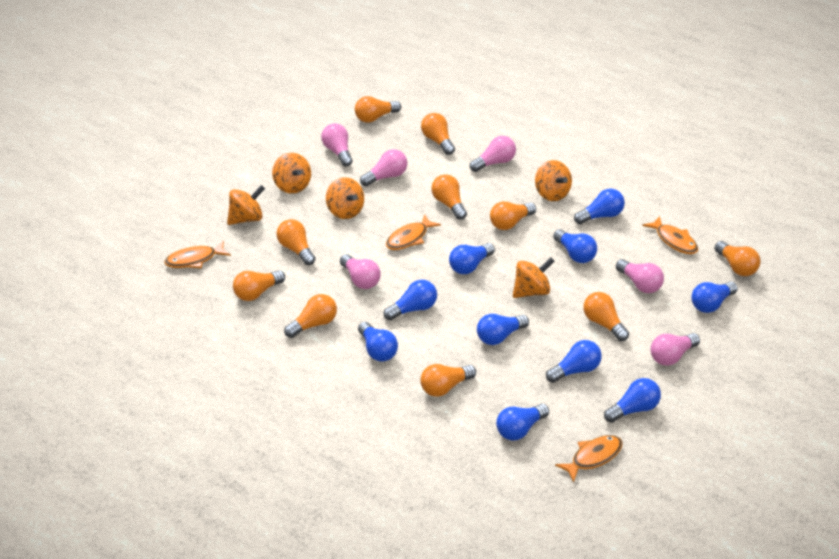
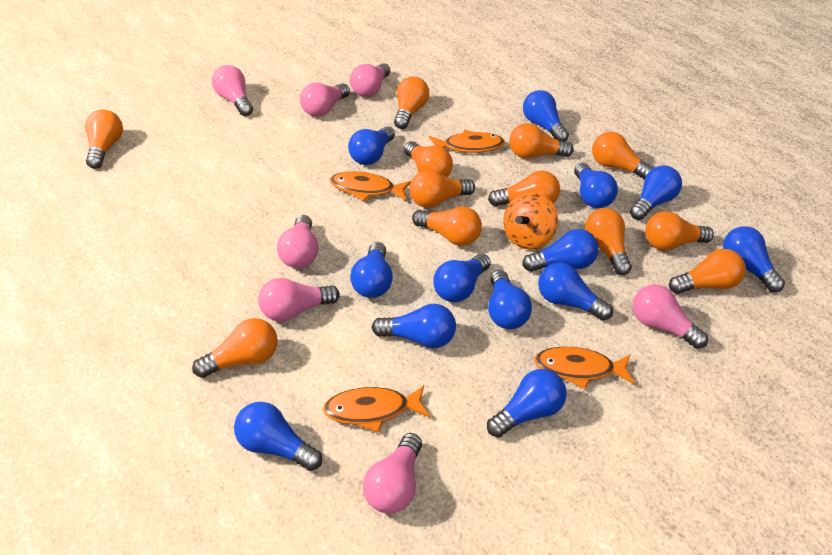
blue light bulb: 10 -> 13
orange light bulb: 10 -> 12
orange spinning top: 5 -> 1
pink light bulb: 6 -> 7

